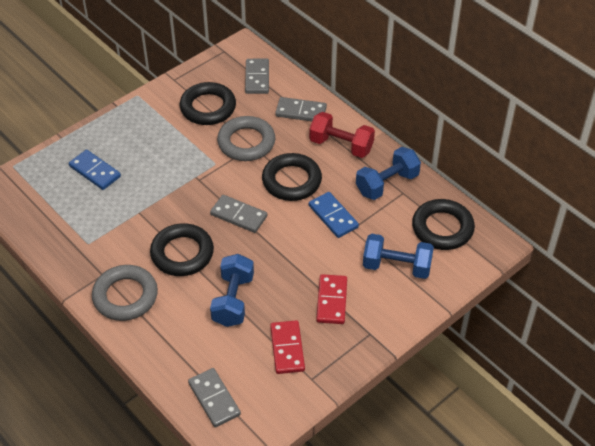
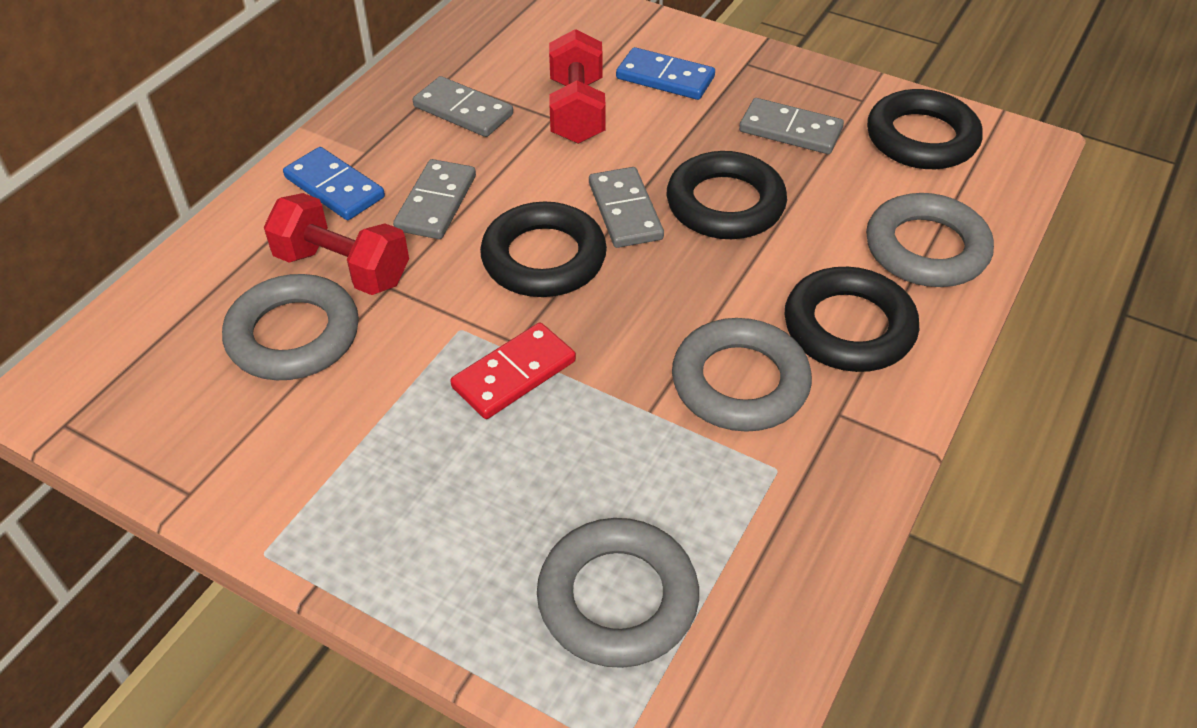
blue dumbbell: 3 -> 0
grey ring: 2 -> 4
red domino: 2 -> 1
red dumbbell: 1 -> 2

